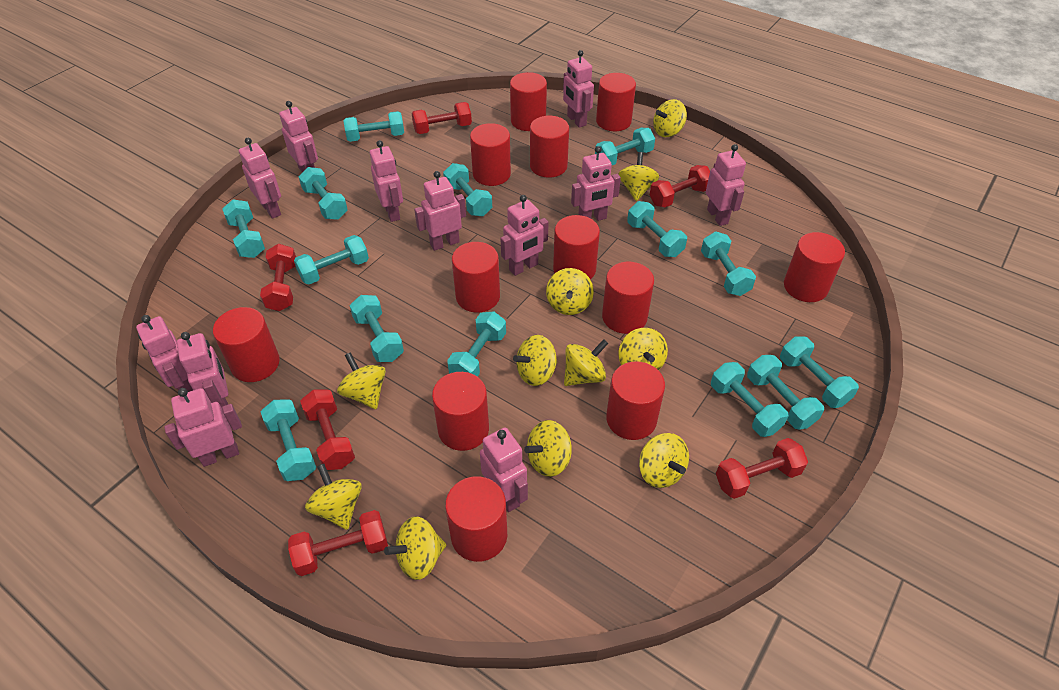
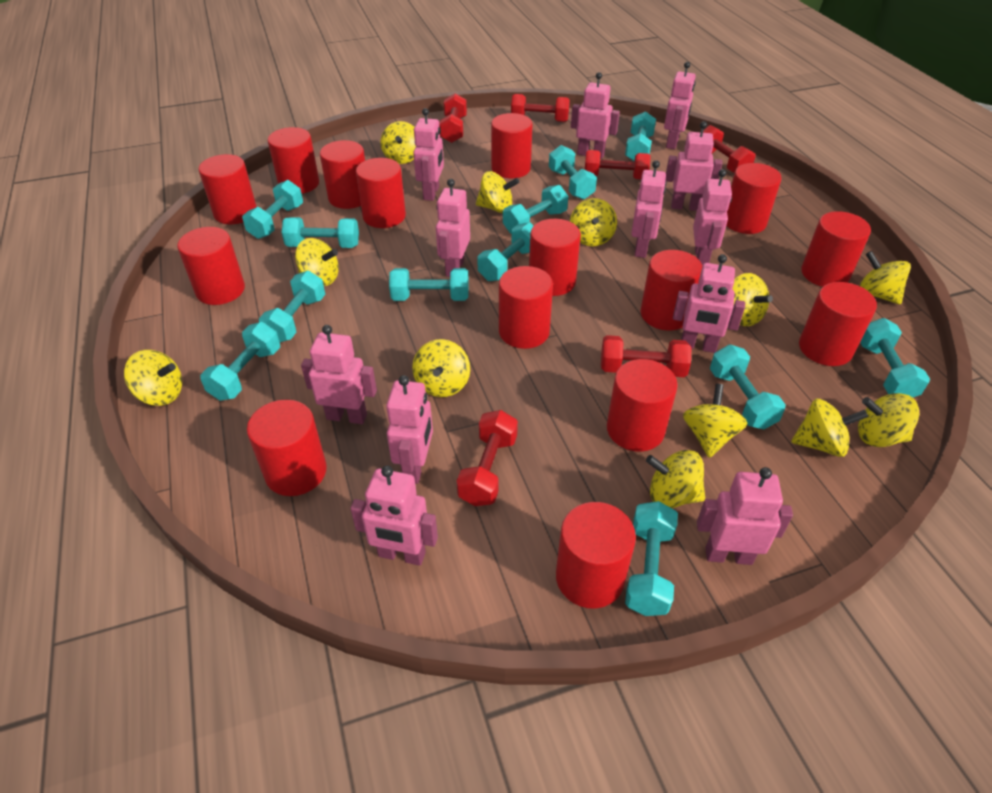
red cylinder: 12 -> 15
turquoise dumbbell: 14 -> 12
yellow spinning top: 11 -> 12

